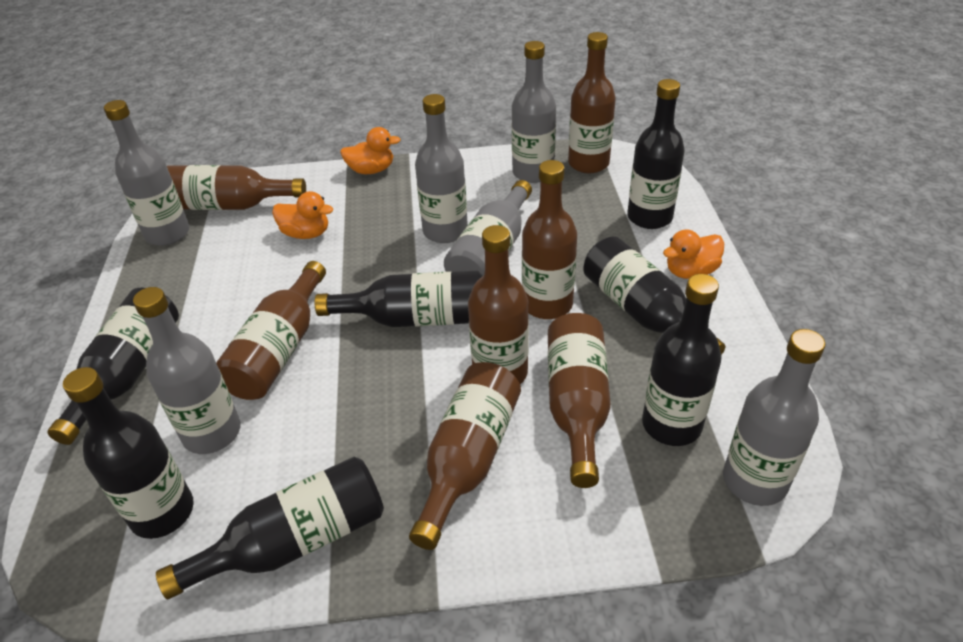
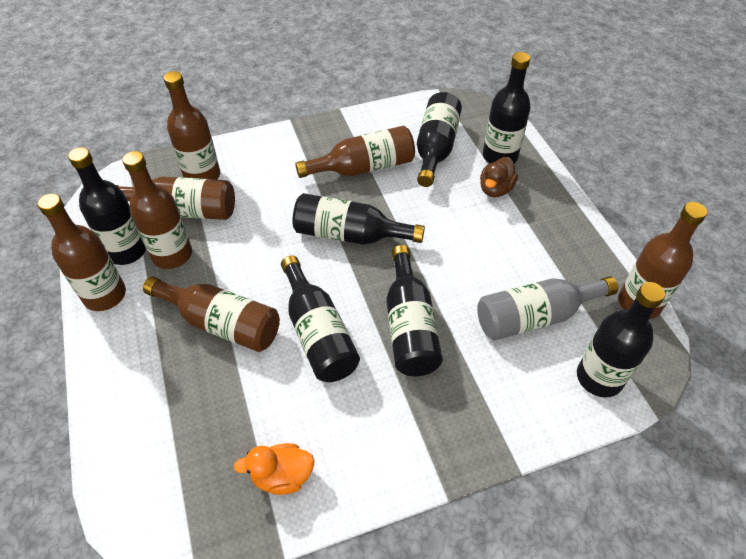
brown duck: 0 -> 1
grey bottle: 6 -> 1
orange duck: 3 -> 1

